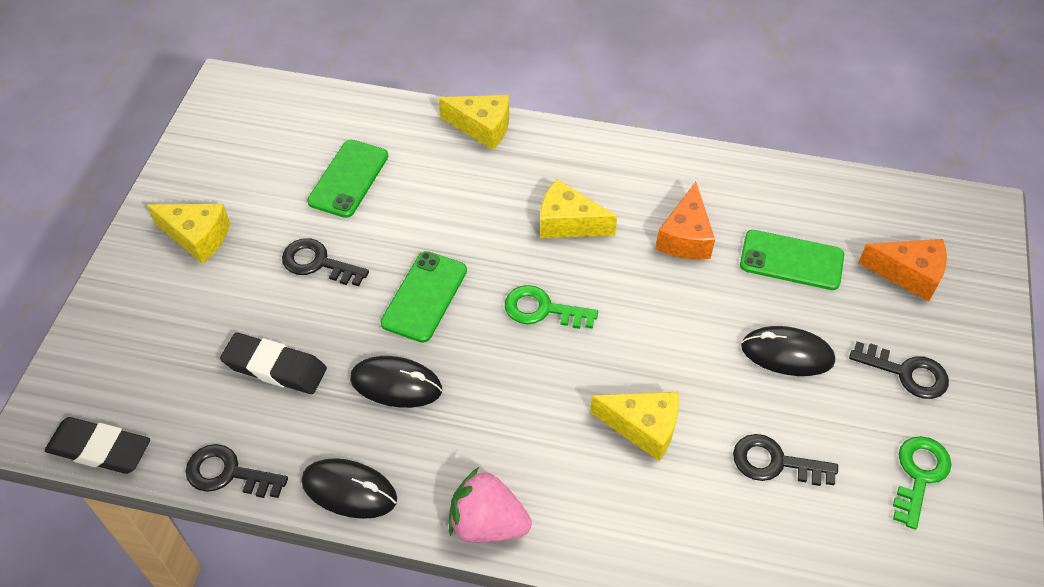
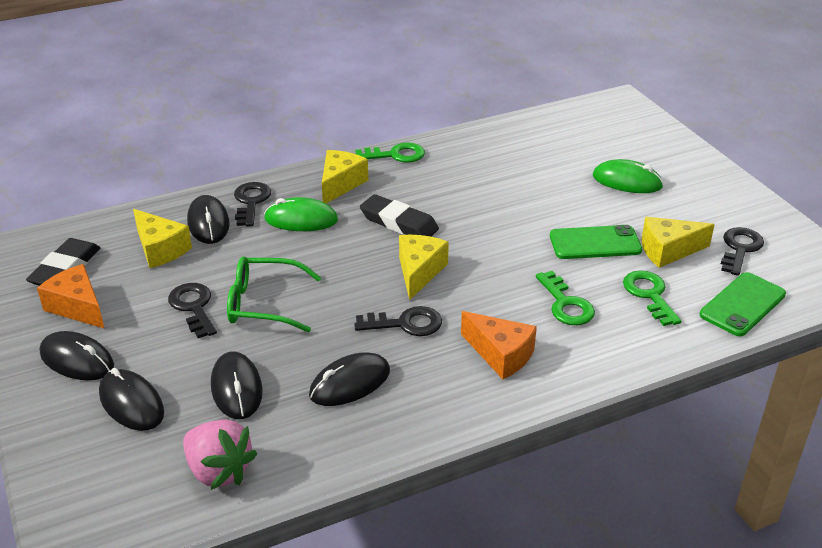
black mouse: 3 -> 5
green glasses: 0 -> 1
green key: 2 -> 3
green mouse: 0 -> 2
green phone: 3 -> 2

